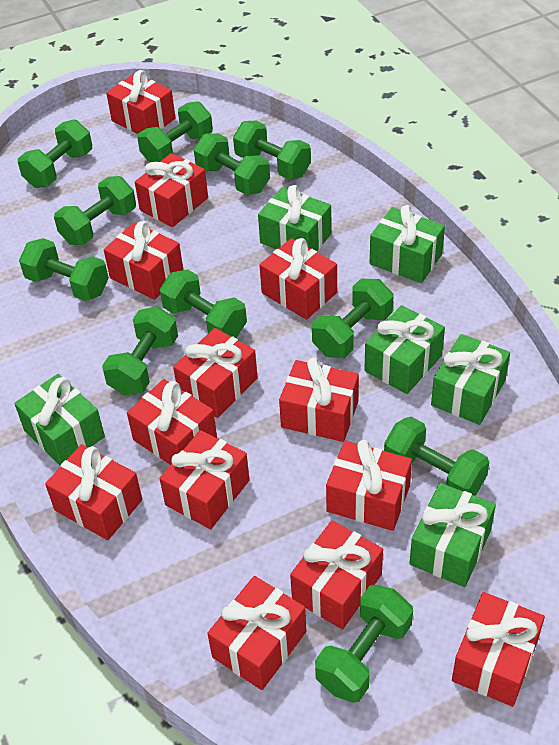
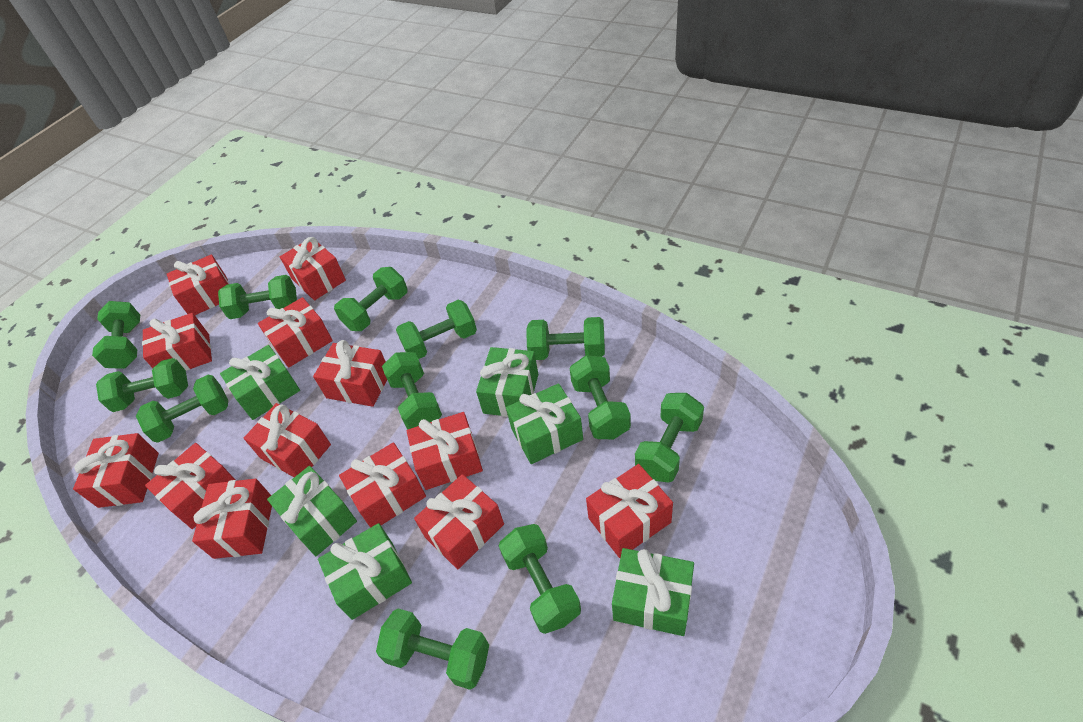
green dumbbell: 11 -> 12

